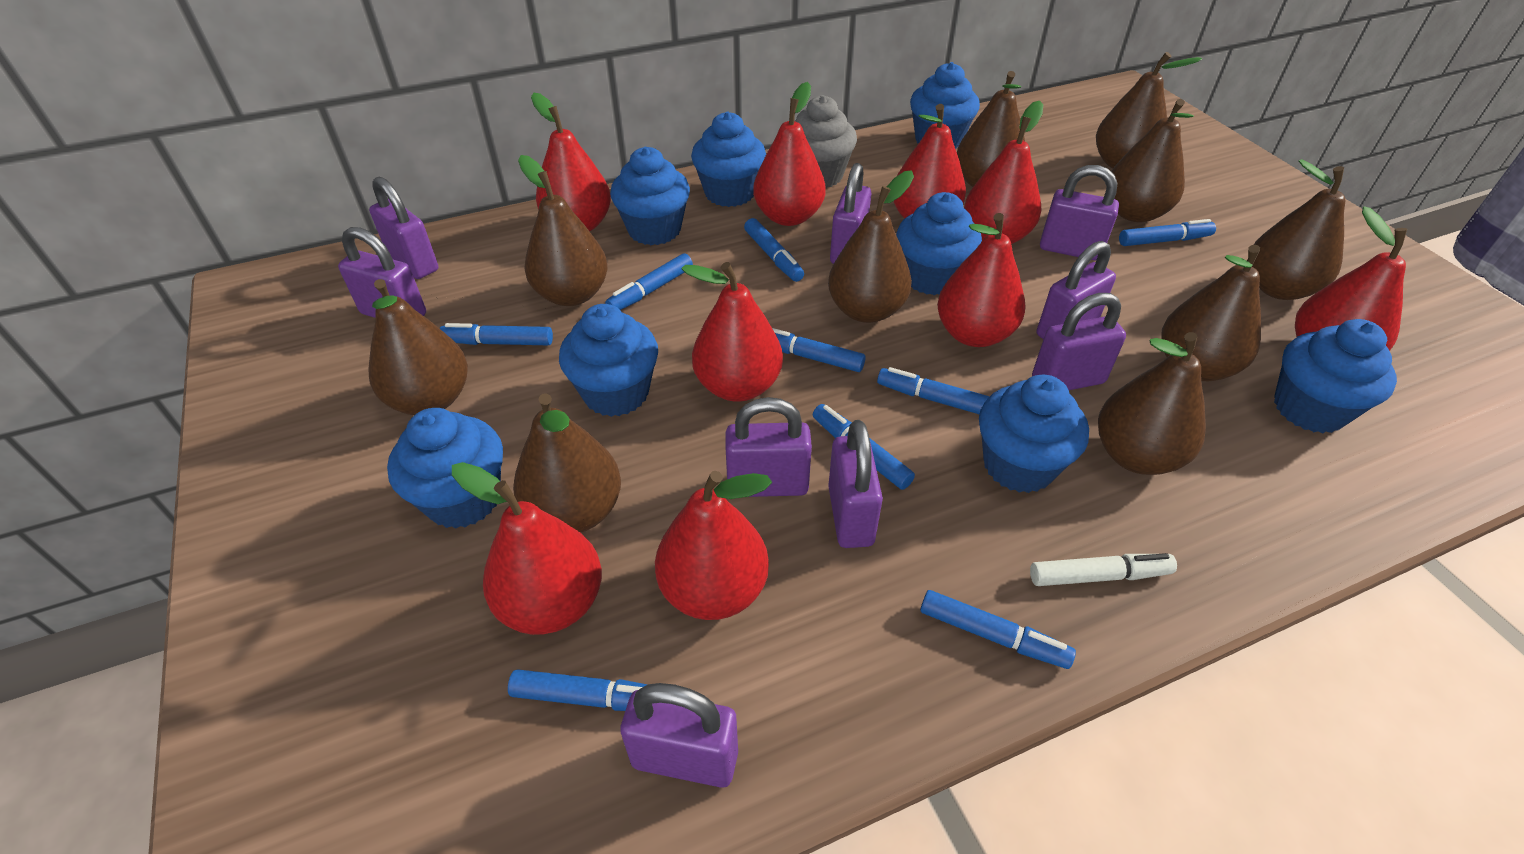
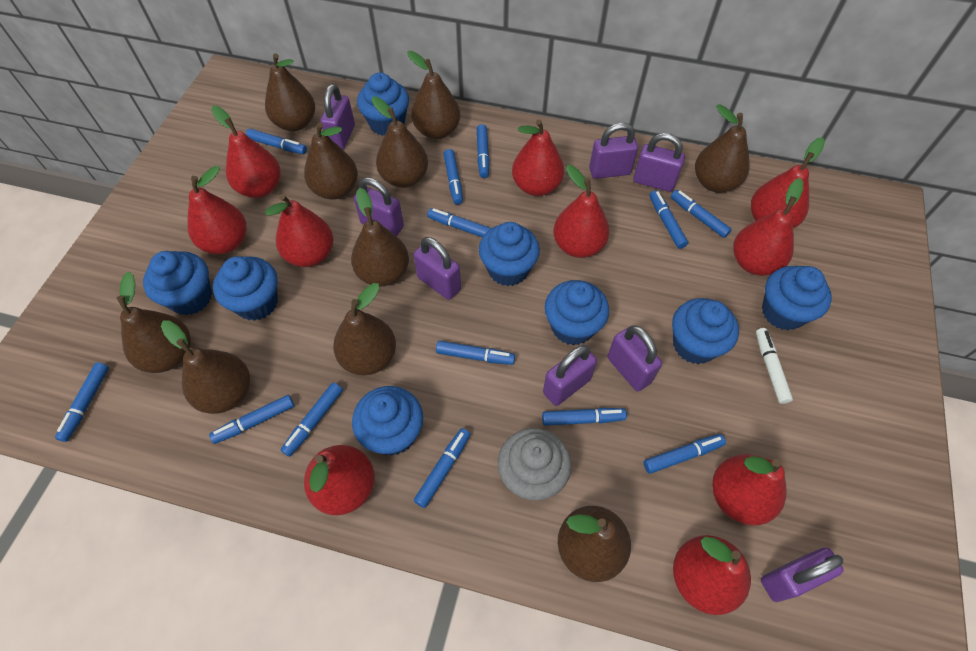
blue marker: 9 -> 13
purple padlock: 9 -> 8
red pear: 9 -> 10

